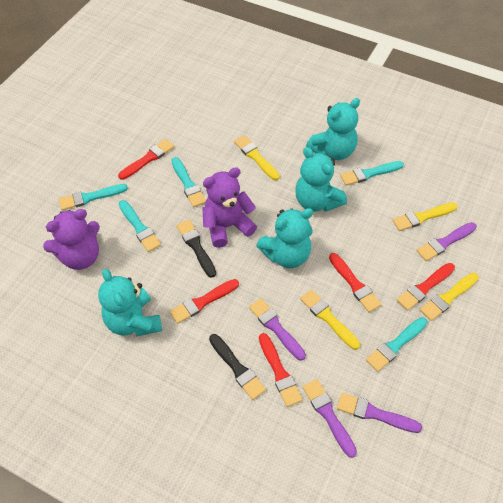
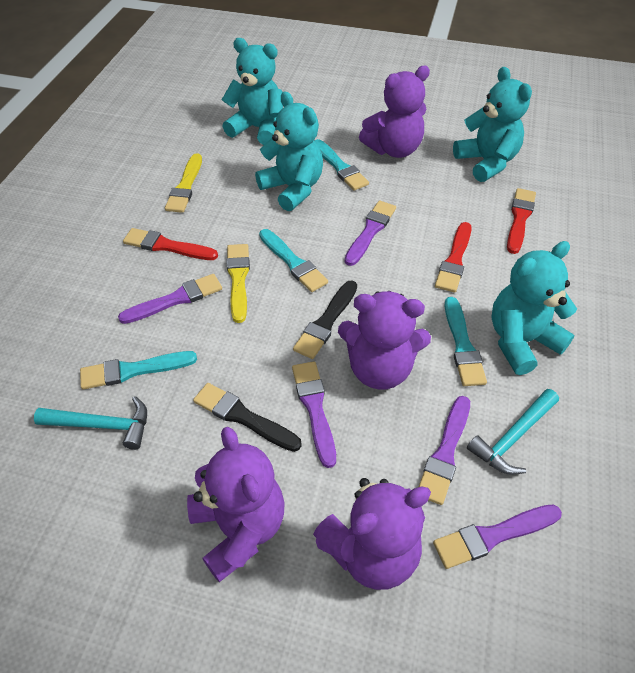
purple brush: 4 -> 5
purple teddy bear: 2 -> 4
red brush: 5 -> 3
turquoise brush: 5 -> 4
turquoise hammer: 0 -> 2
yellow brush: 4 -> 2

